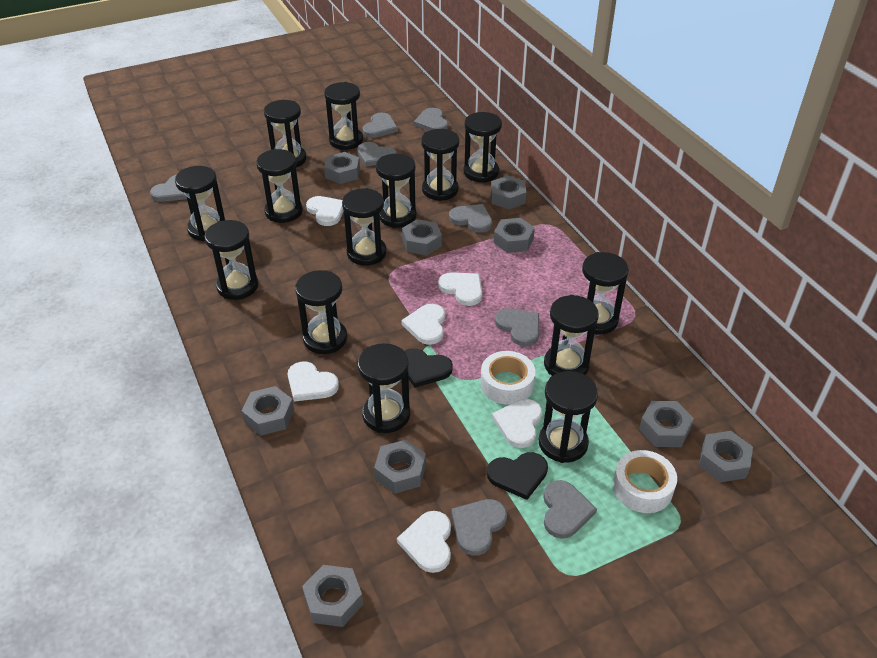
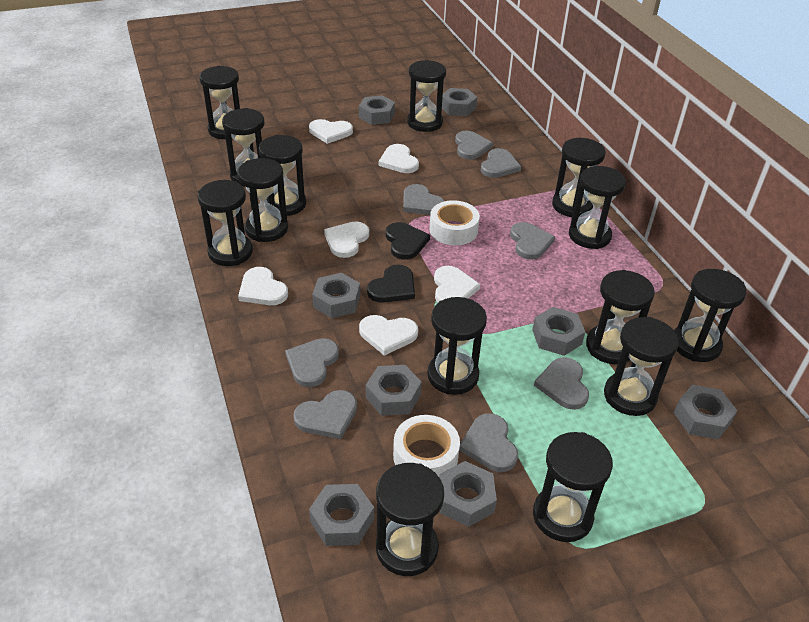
grey nut: 9 -> 8

